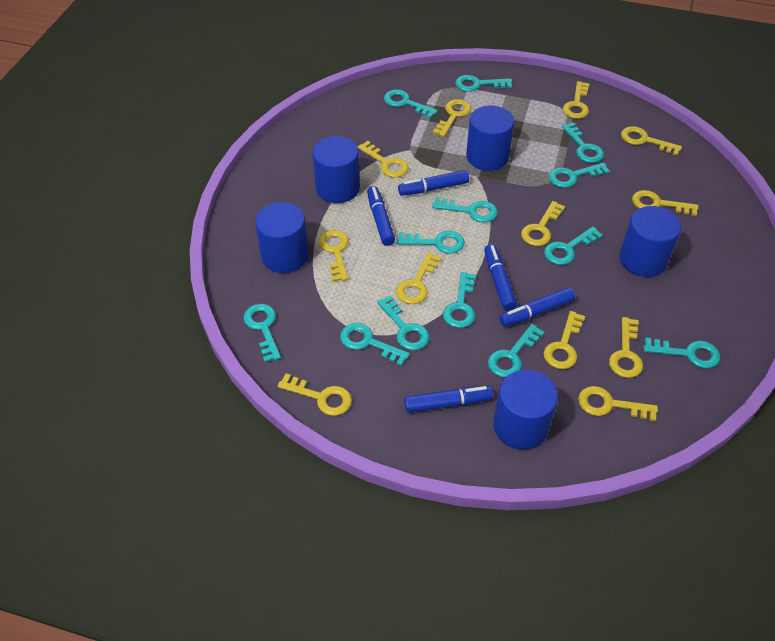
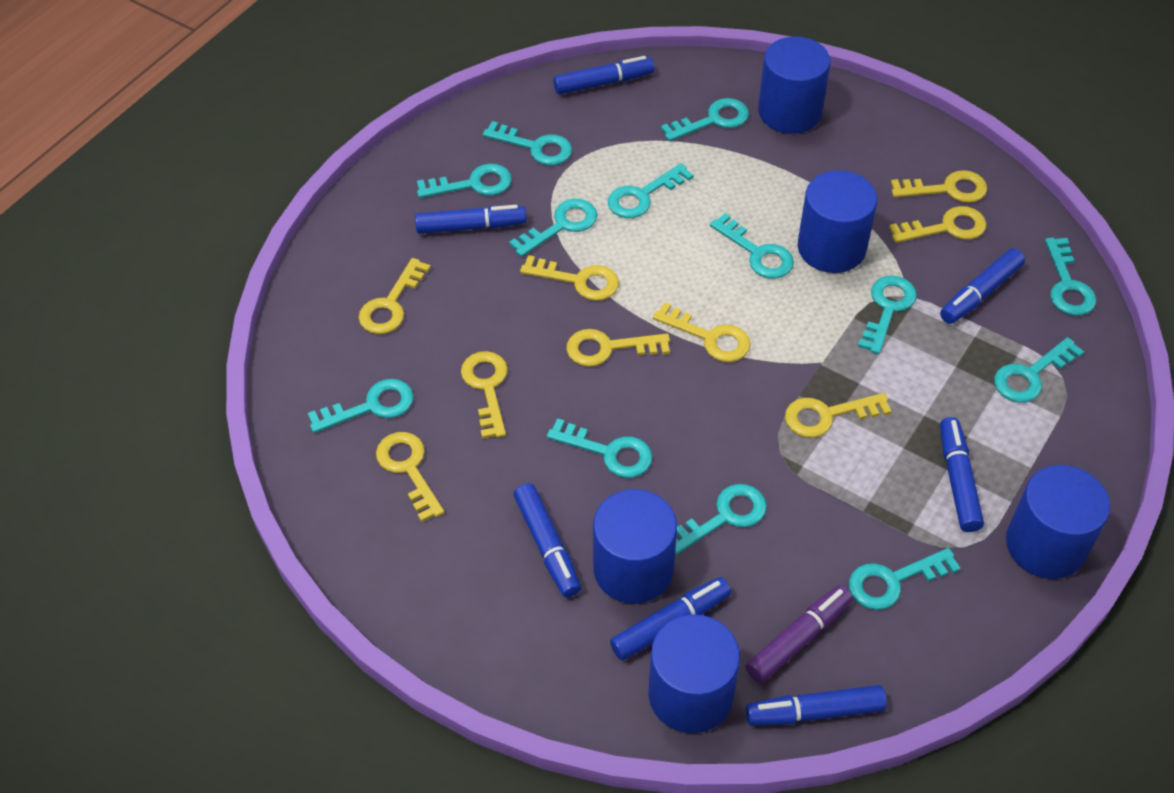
blue marker: 5 -> 7
purple marker: 0 -> 1
yellow key: 12 -> 9

